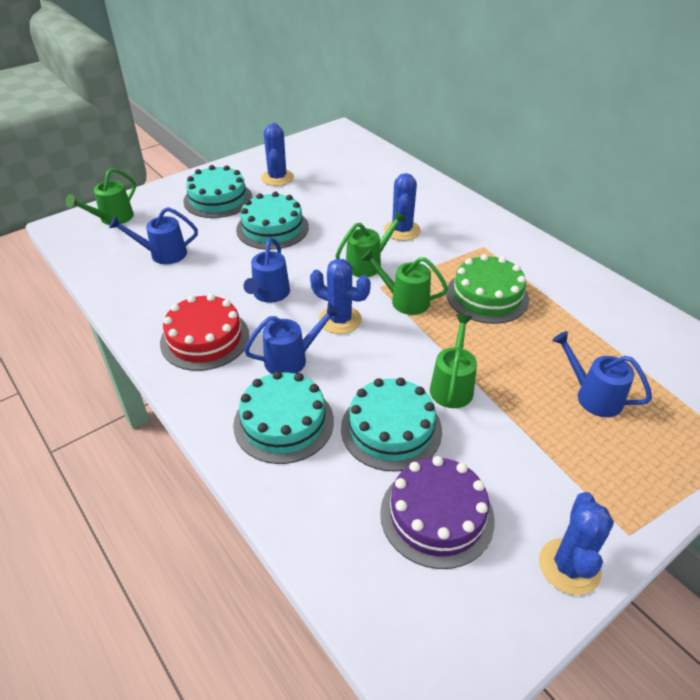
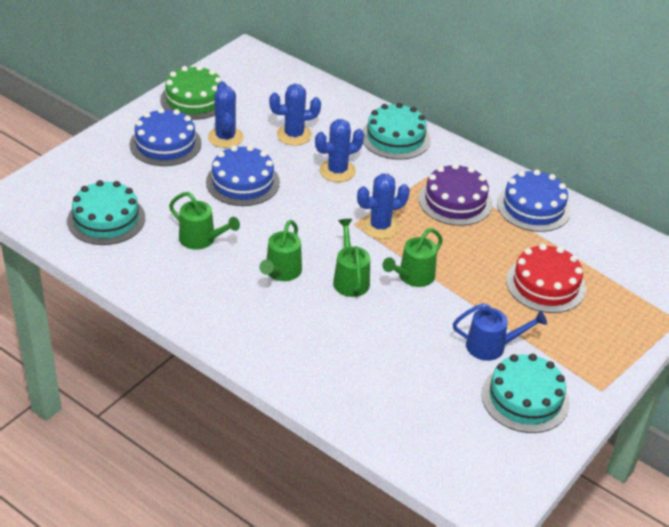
blue cake: 0 -> 3
blue watering can: 4 -> 1
turquoise cake: 4 -> 3

